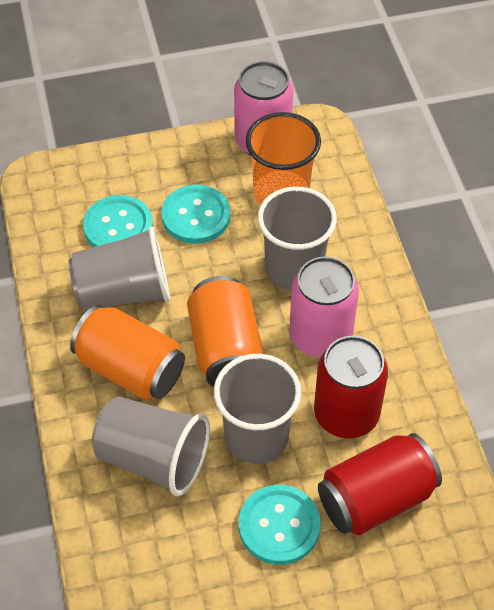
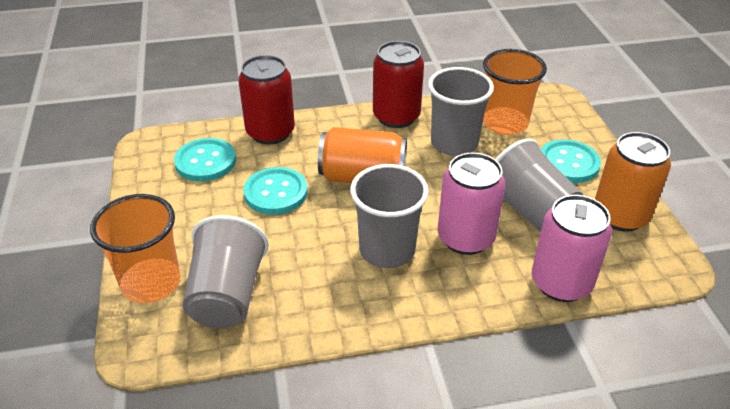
orange cup: 1 -> 2

